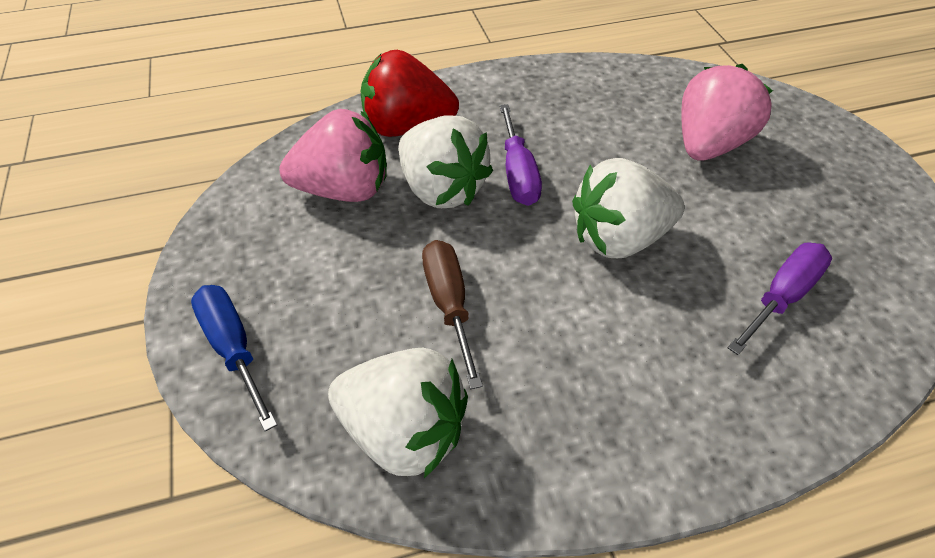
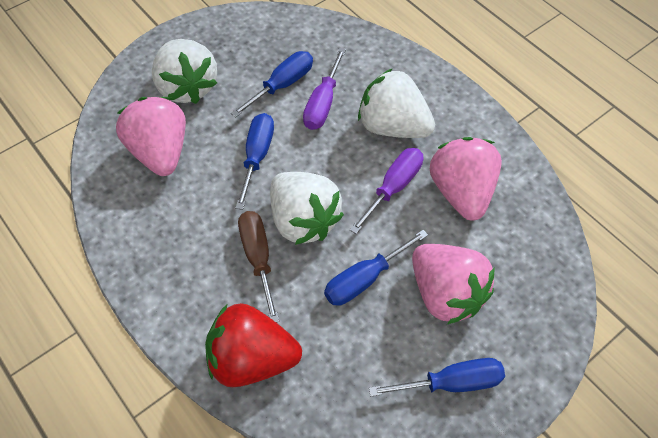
blue screwdriver: 1 -> 4
pink strawberry: 2 -> 3

